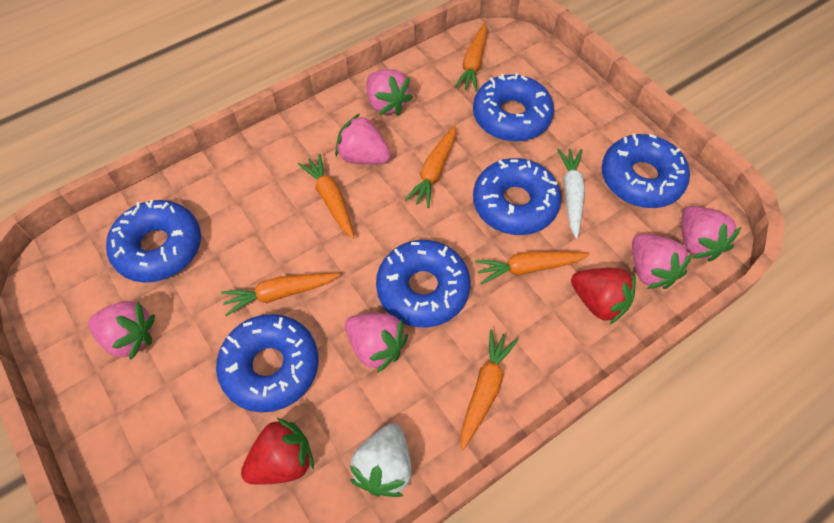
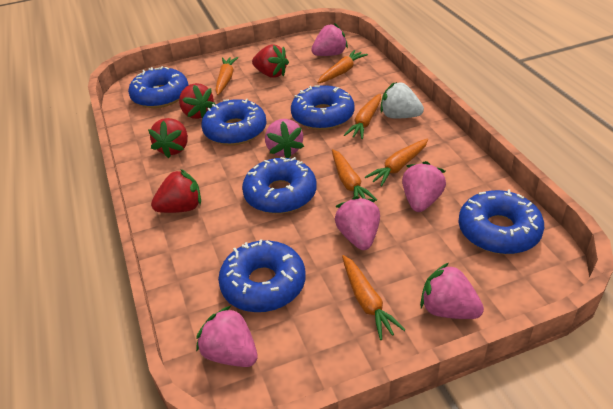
red strawberry: 2 -> 4
white carrot: 1 -> 0

